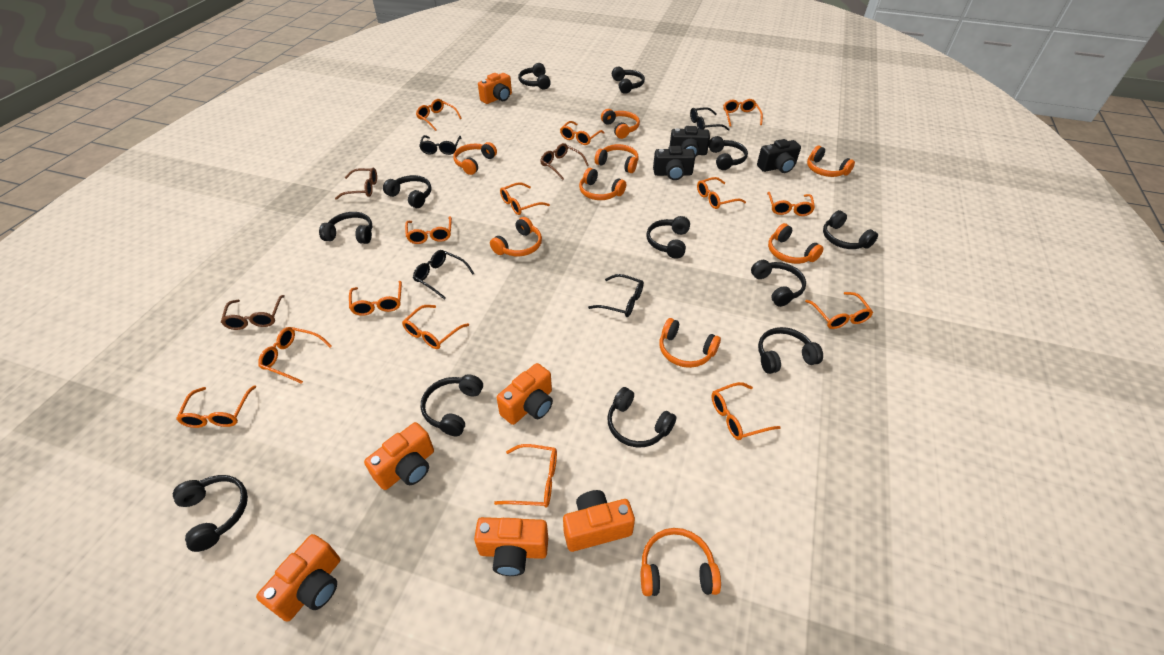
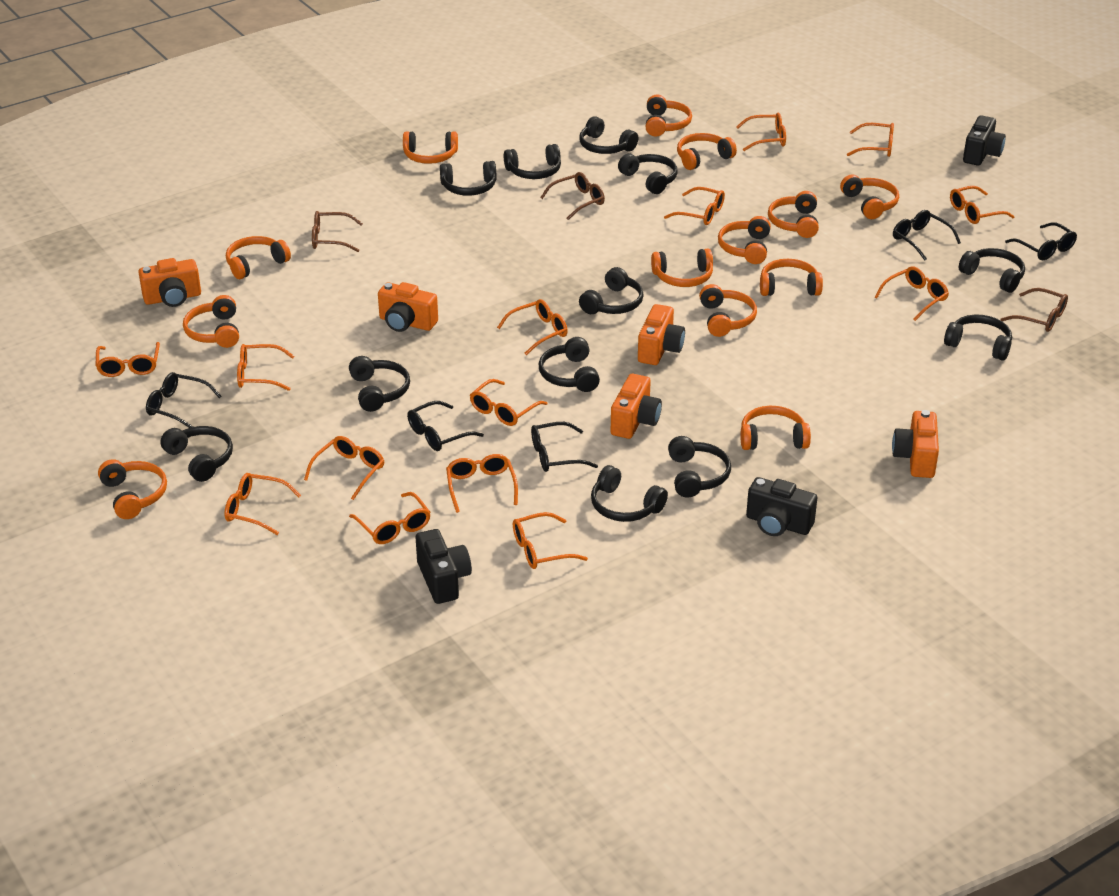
black glasses: 4 -> 5
orange camera: 6 -> 5
orange headphones: 9 -> 13

